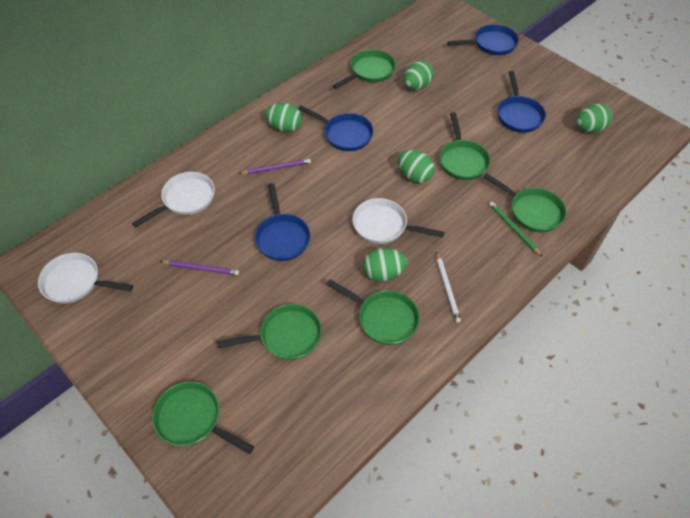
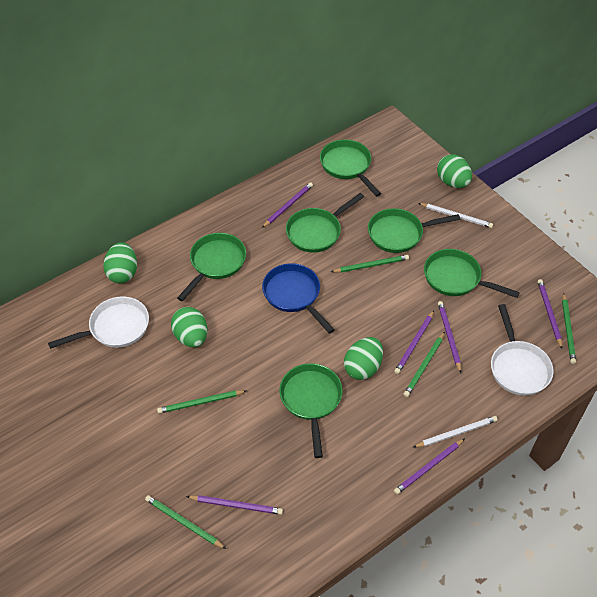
blue pan: 4 -> 1
green egg: 5 -> 4
green pencil: 1 -> 5
purple pencil: 2 -> 6
white pan: 3 -> 2
white pencil: 1 -> 2

